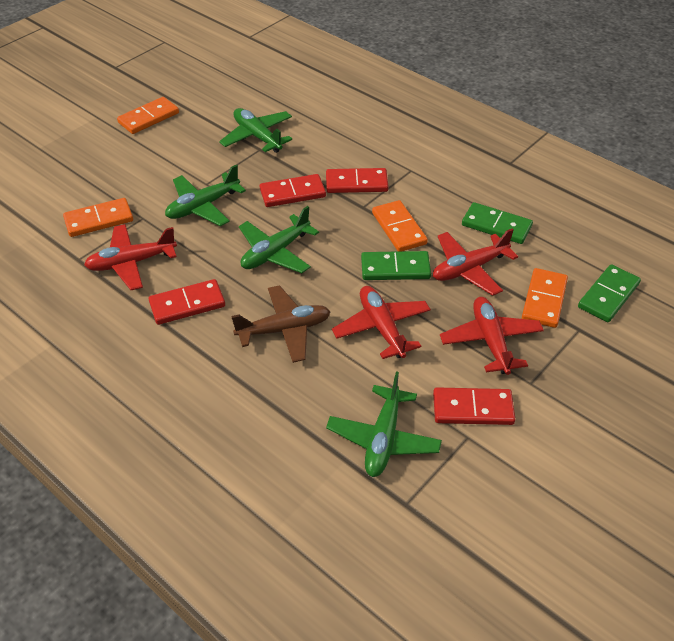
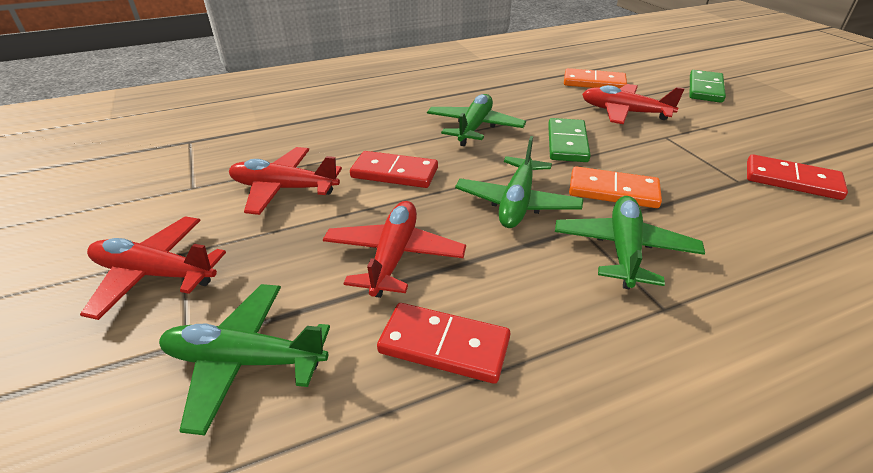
brown plane: 1 -> 0
green domino: 3 -> 2
orange domino: 4 -> 2
red domino: 4 -> 3

